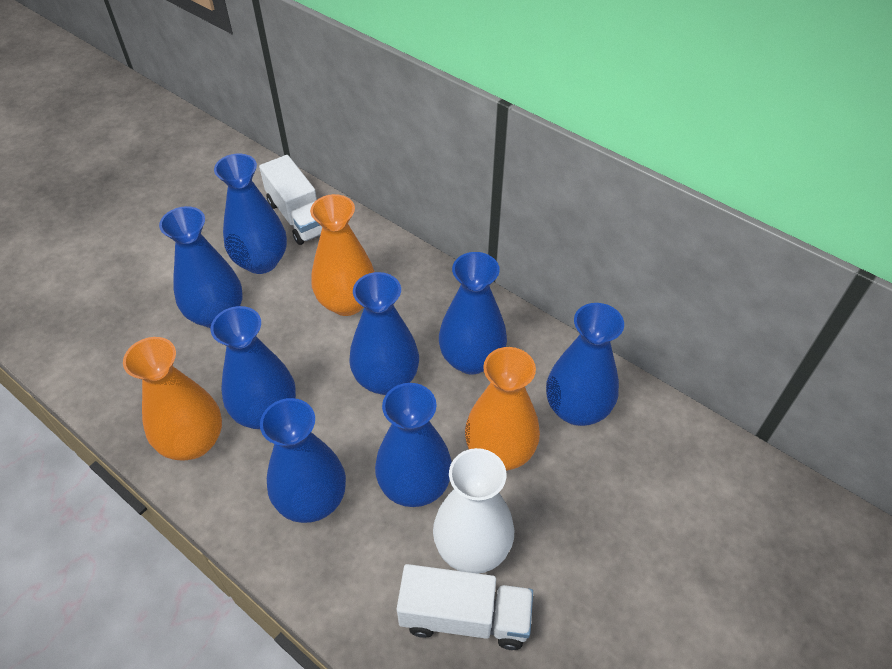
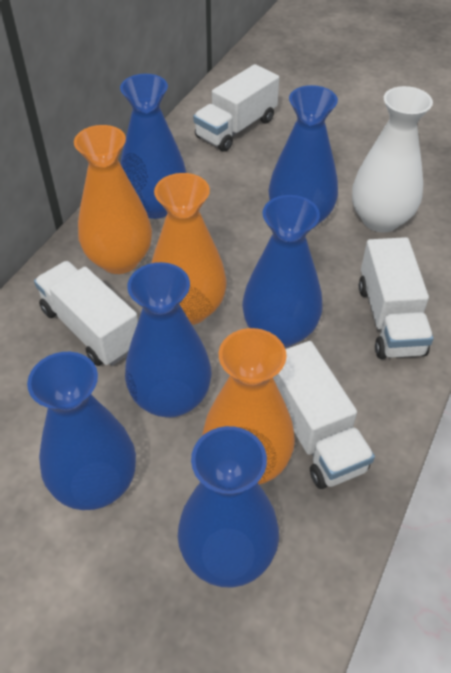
blue vase: 8 -> 6
white truck: 2 -> 4

